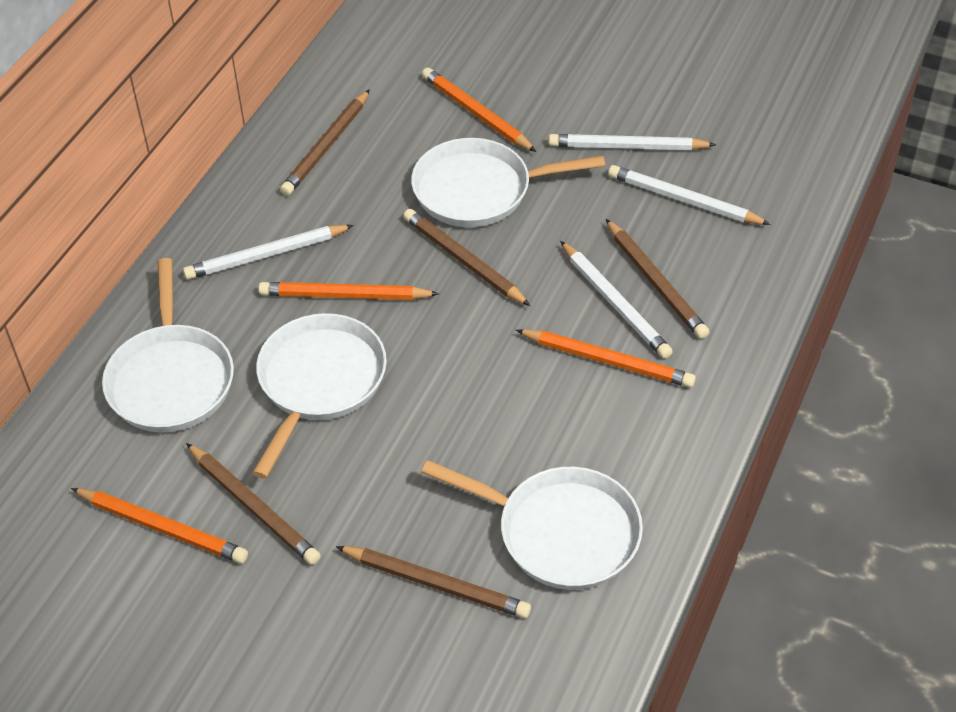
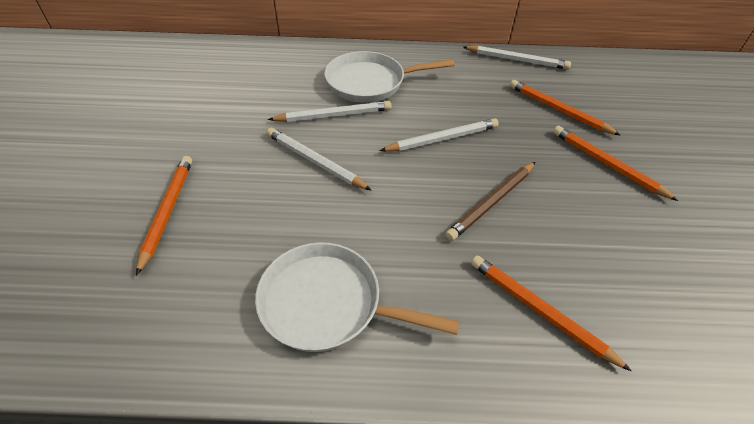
brown pencil: 5 -> 1
white pan: 4 -> 2

